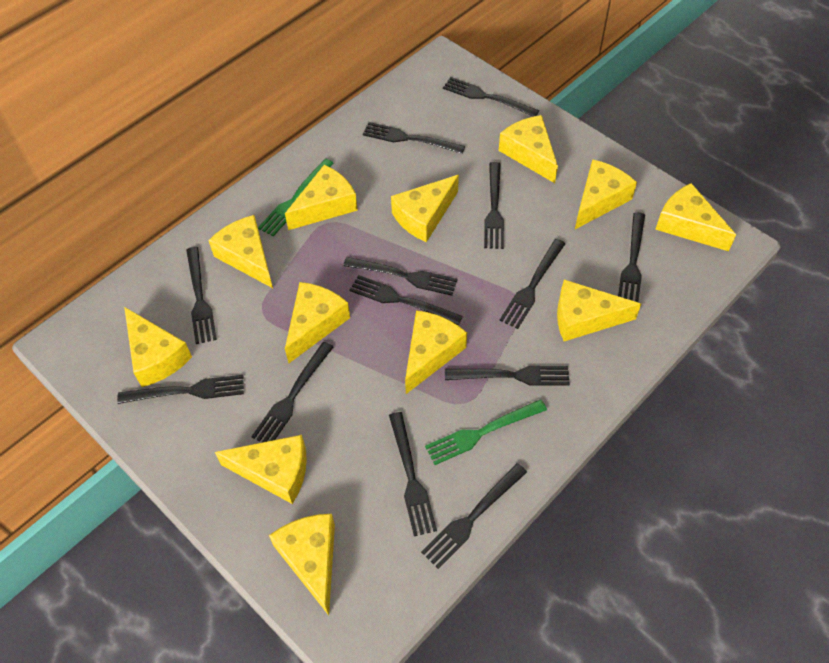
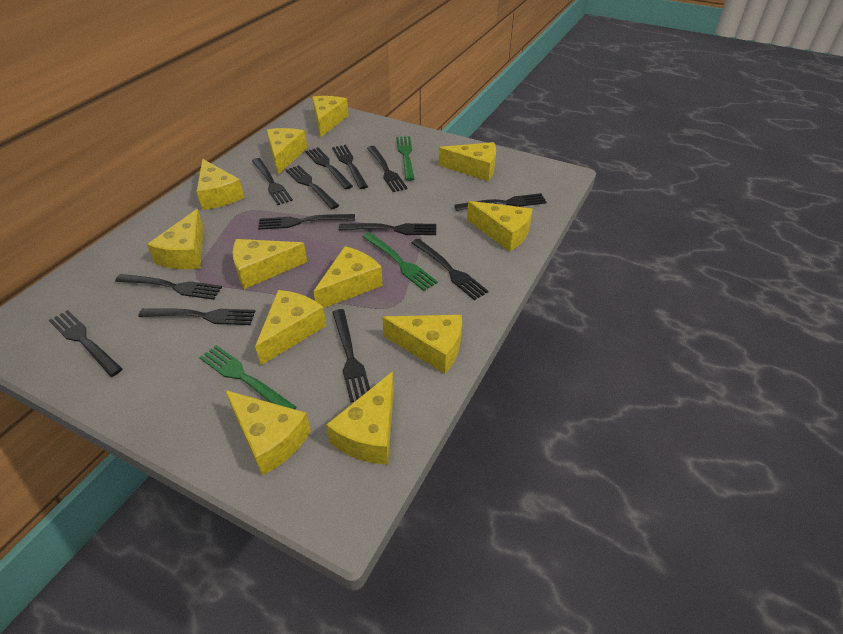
green fork: 2 -> 3

